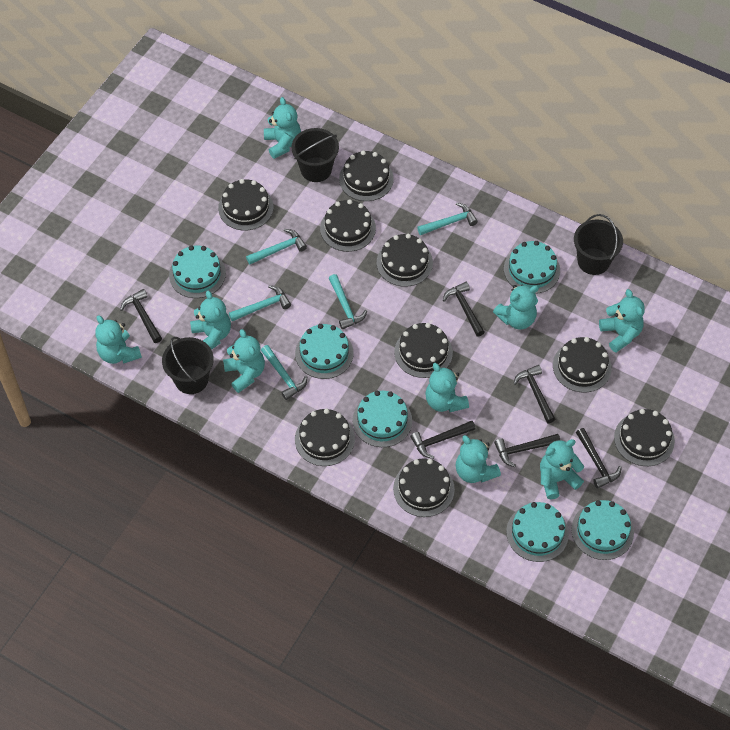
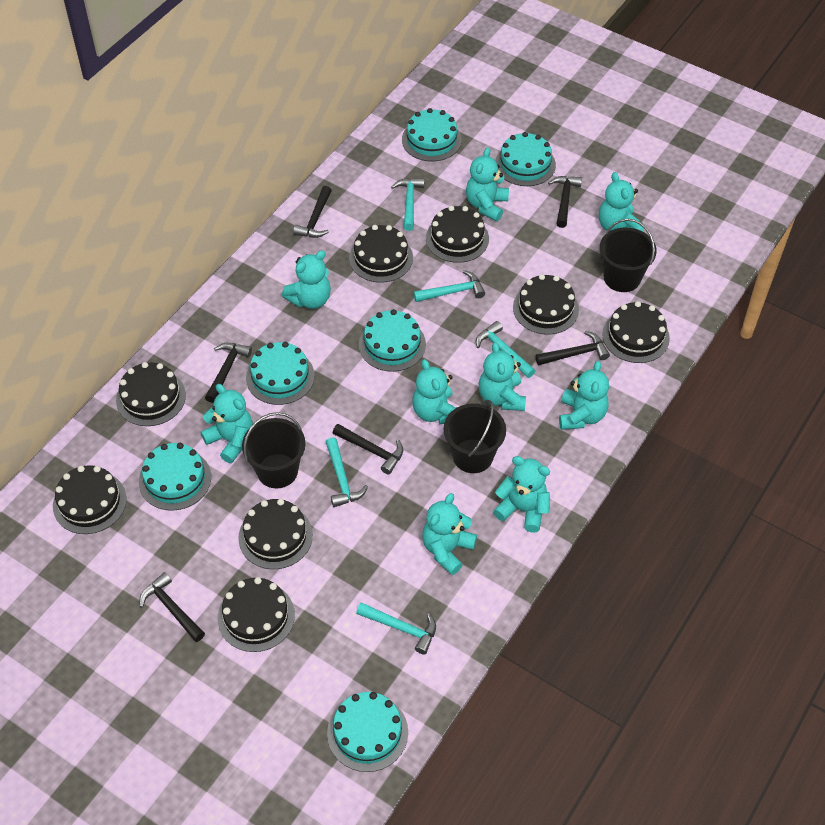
black cake: 9 -> 8

